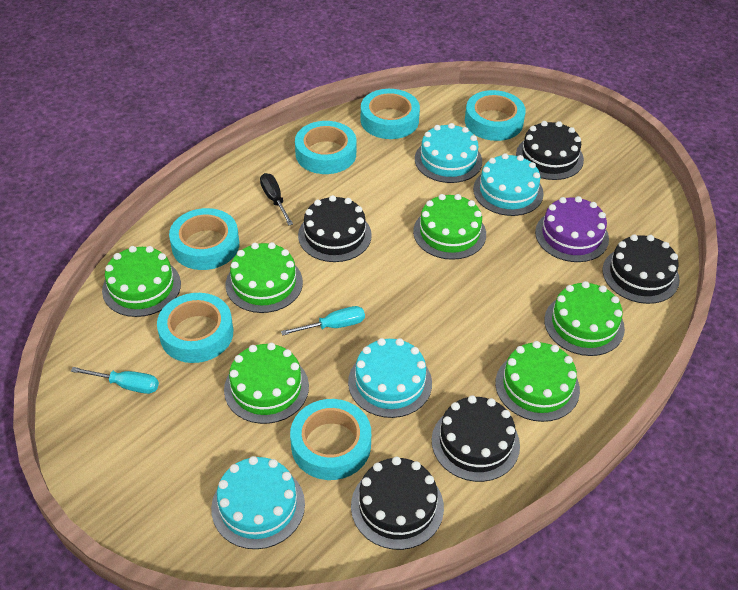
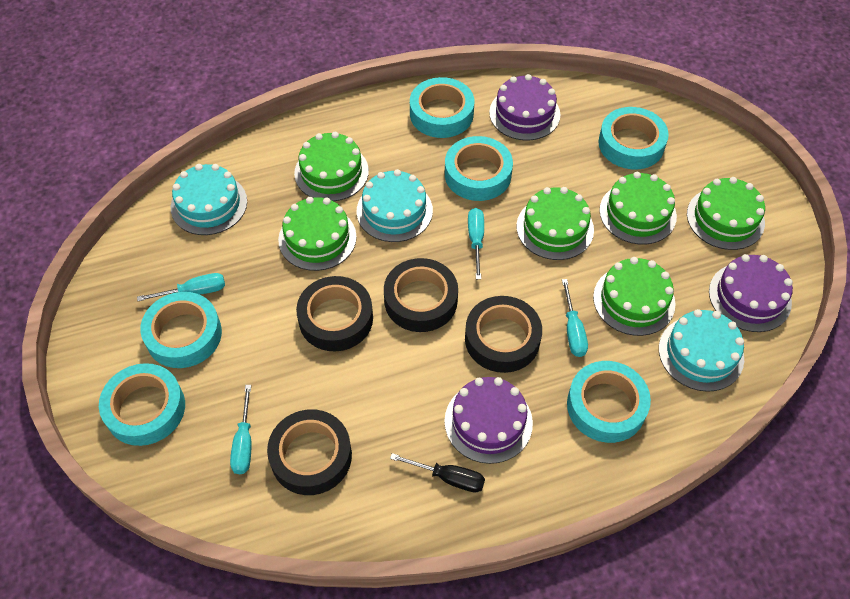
black cake: 5 -> 0
black tape: 0 -> 4
purple cake: 1 -> 3
turquoise cake: 4 -> 3
turquoise screwdriver: 2 -> 4

